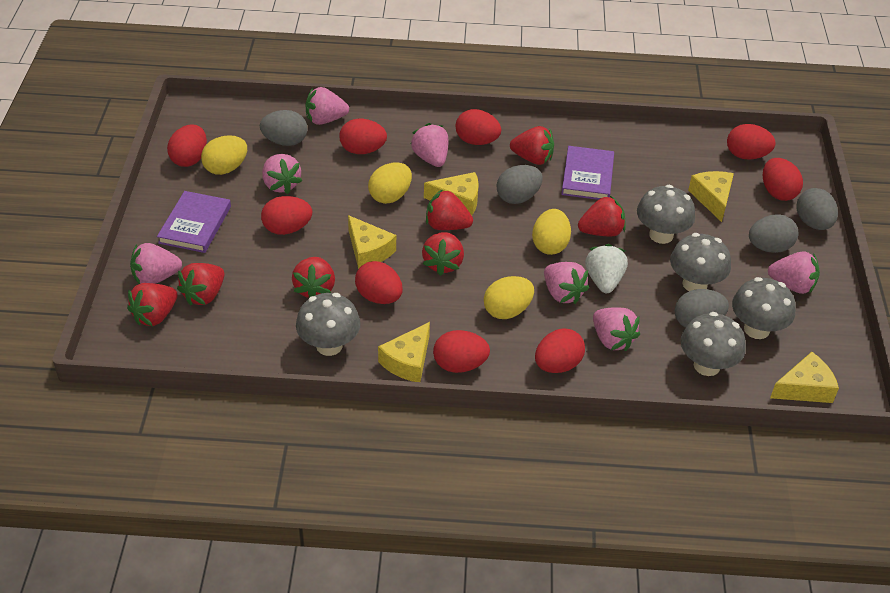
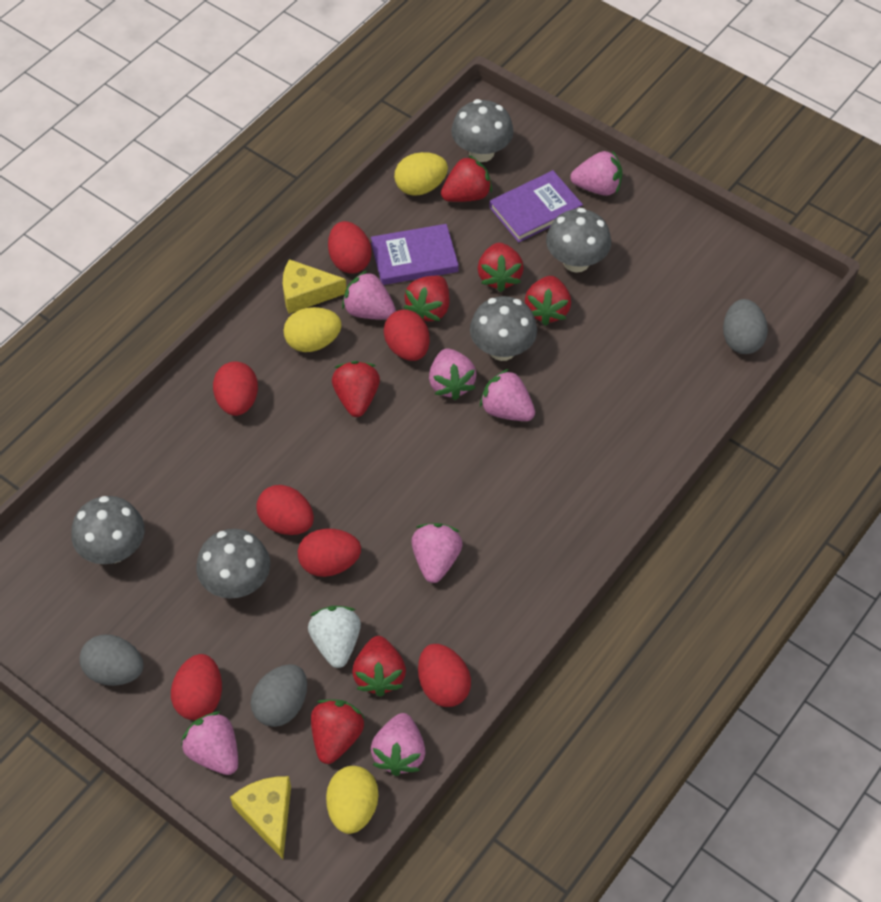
grey egg: 5 -> 3
red egg: 9 -> 7
yellow cheese: 5 -> 2
yellow egg: 4 -> 3

